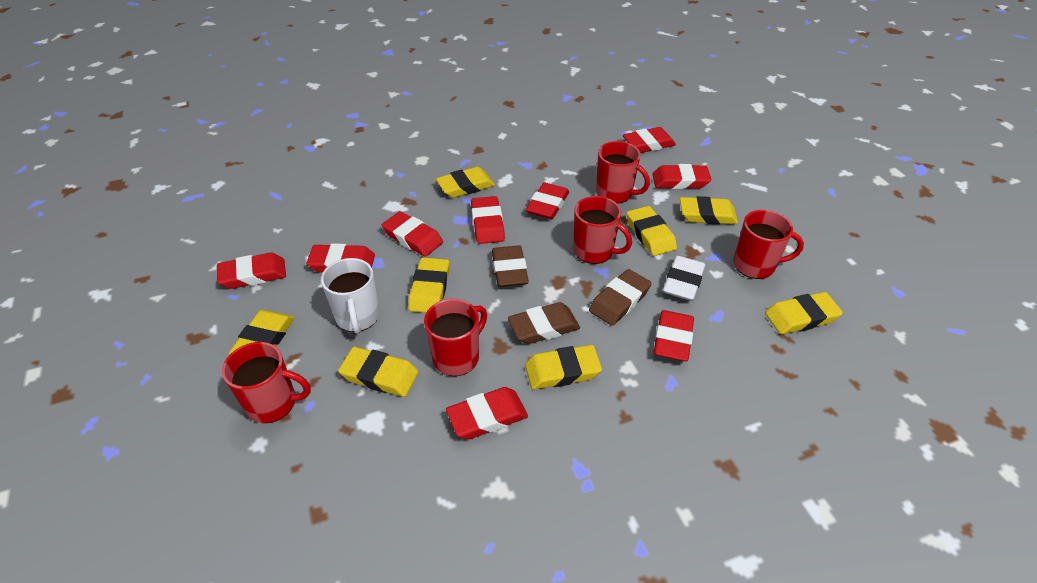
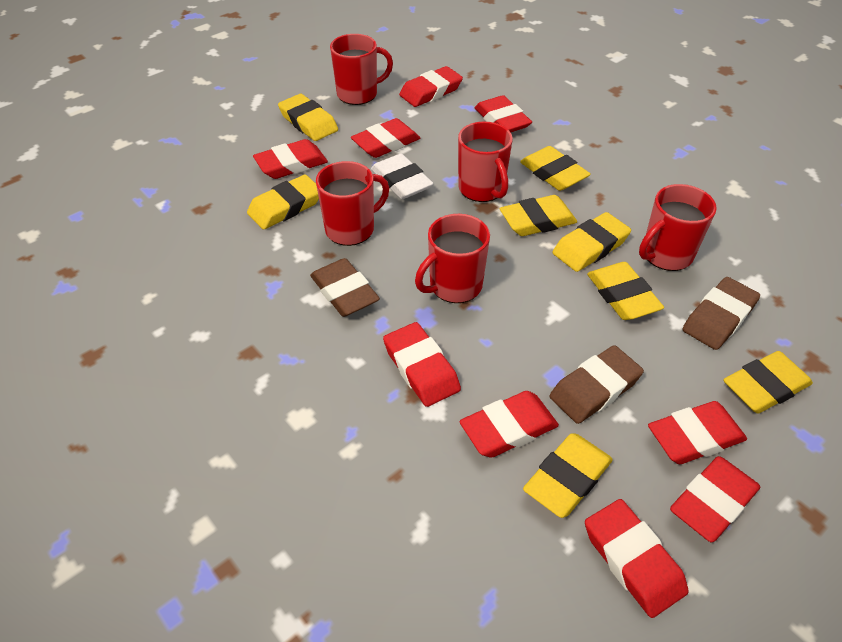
white mug: 1 -> 0

